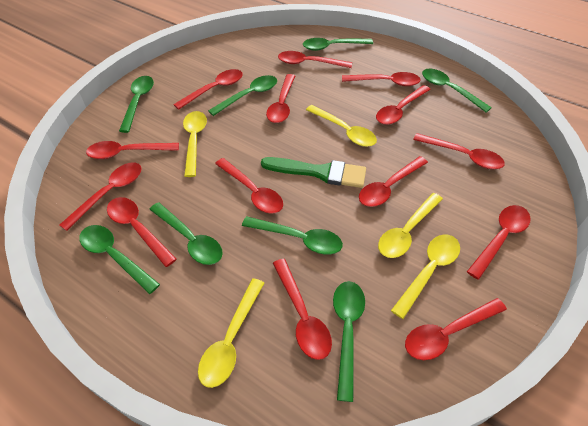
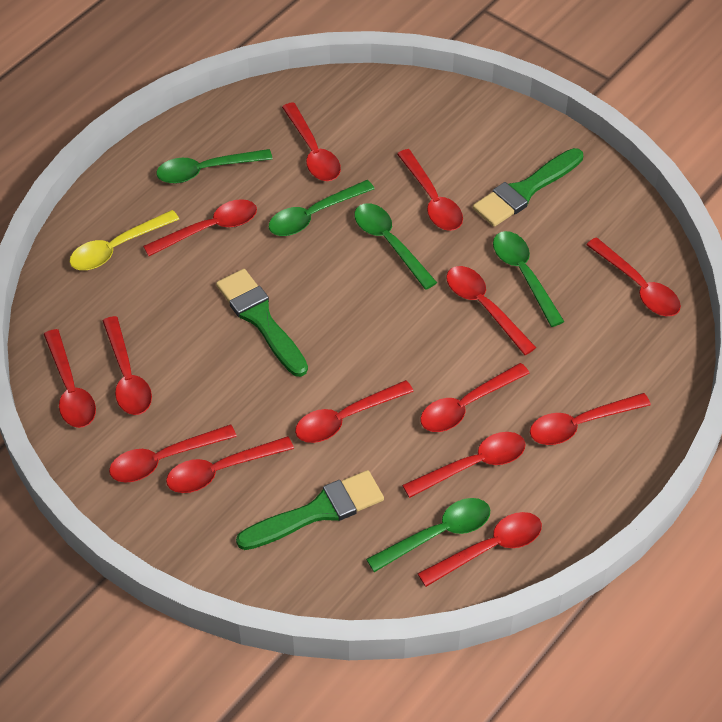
green brush: 1 -> 3
green spoon: 8 -> 5
yellow spoon: 5 -> 1

